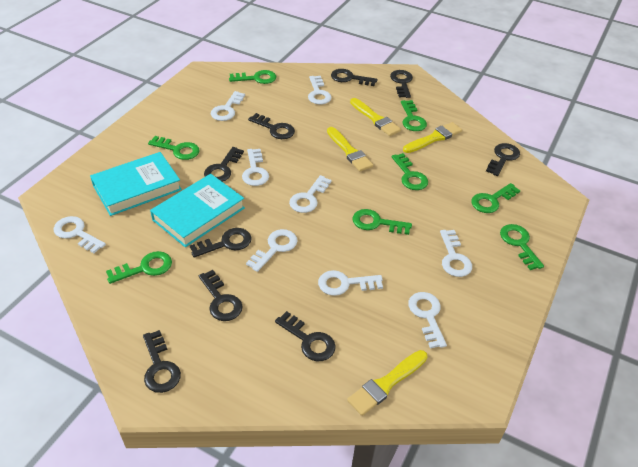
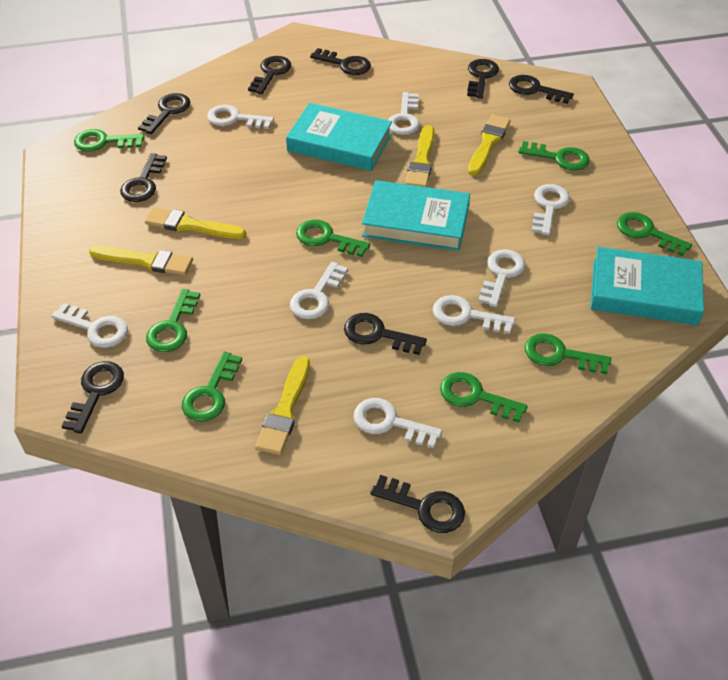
turquoise book: 2 -> 3
white key: 9 -> 8
yellow brush: 4 -> 5

